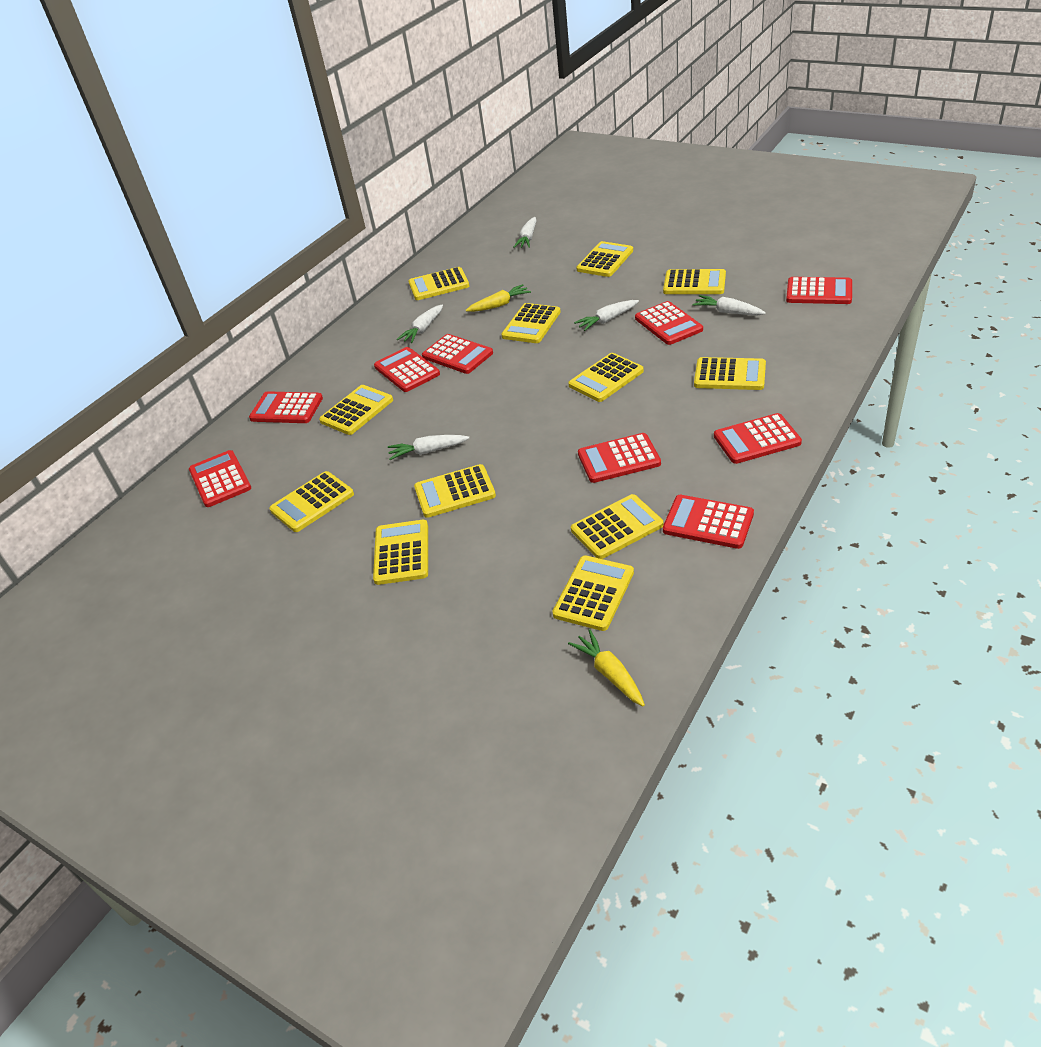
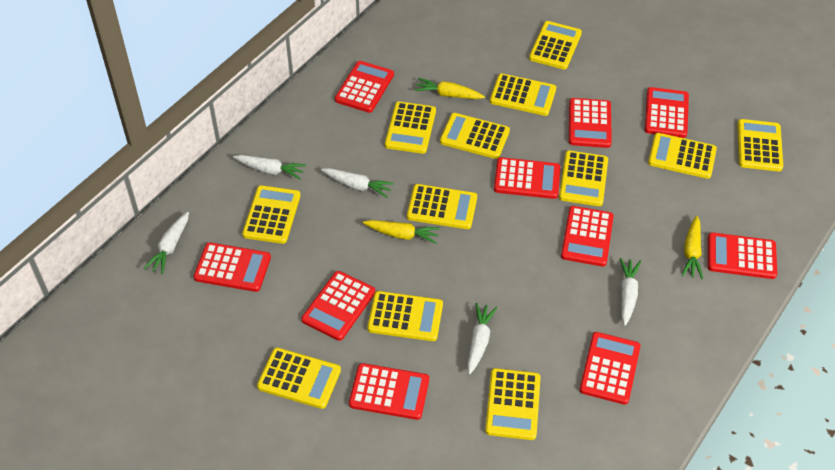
red calculator: 9 -> 10
yellow carrot: 2 -> 3

